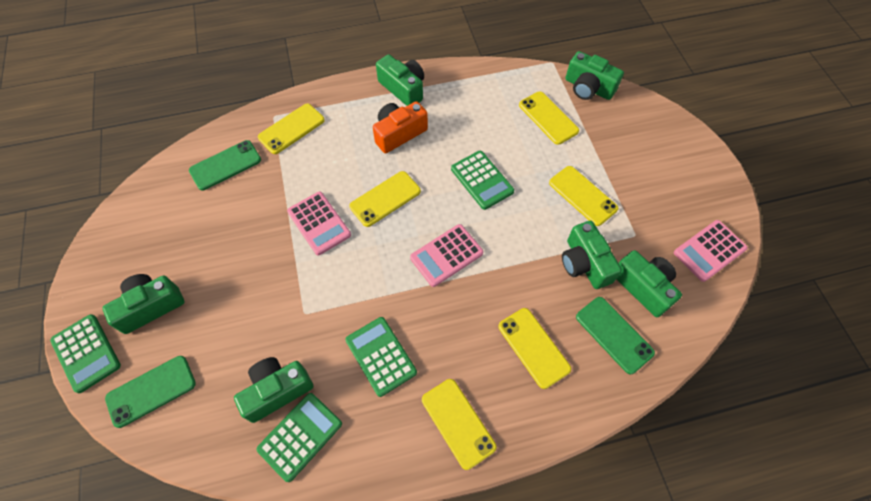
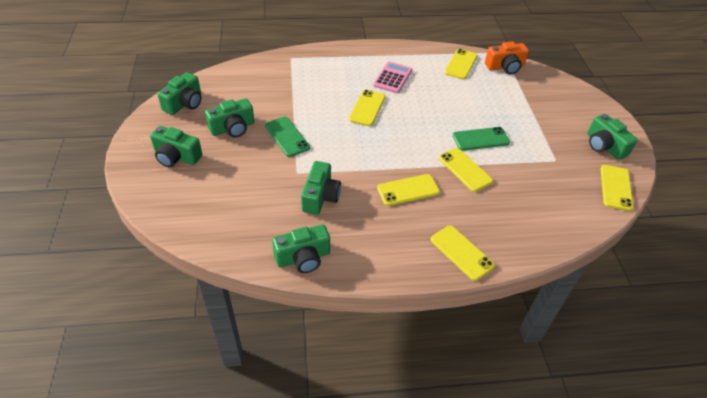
green calculator: 4 -> 0
green phone: 3 -> 2
pink calculator: 3 -> 1

